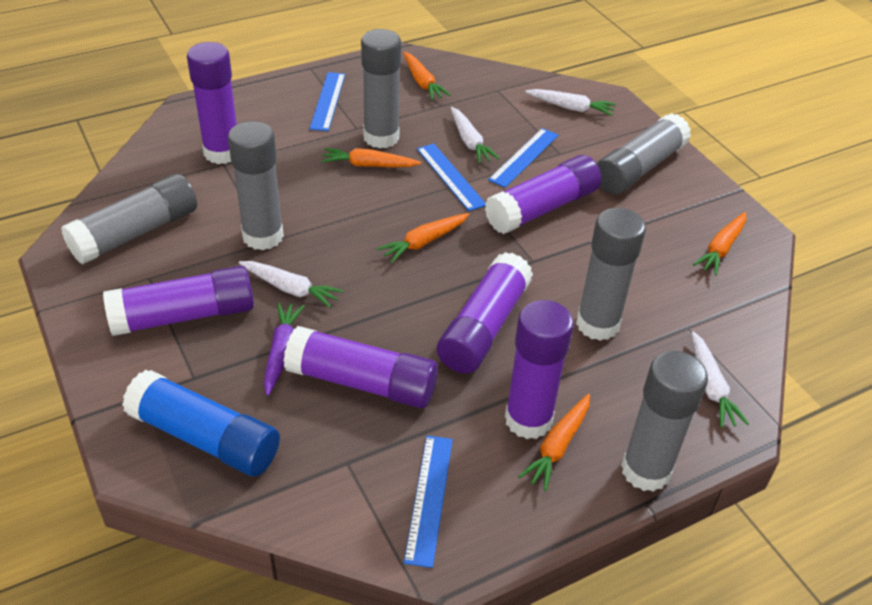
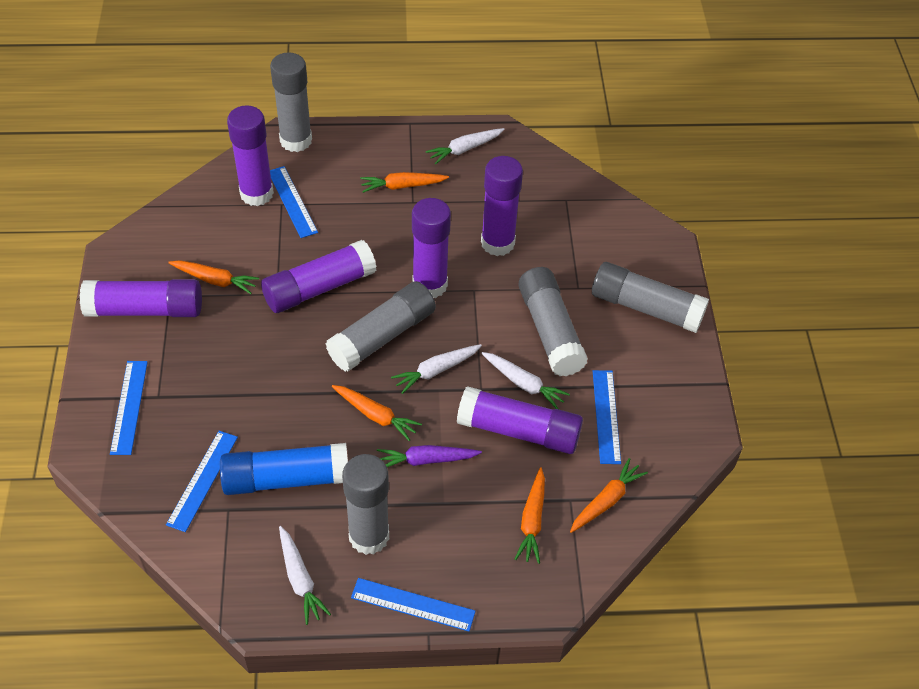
blue ruler: 4 -> 5
grey glue stick: 6 -> 5

